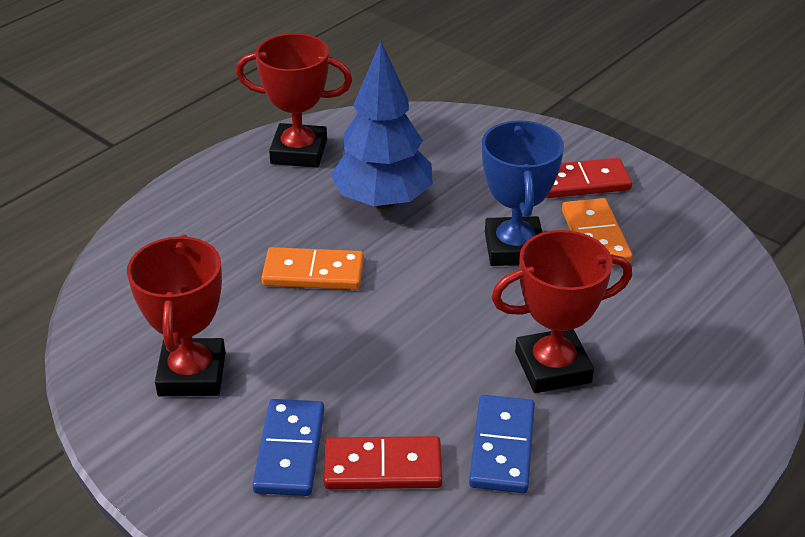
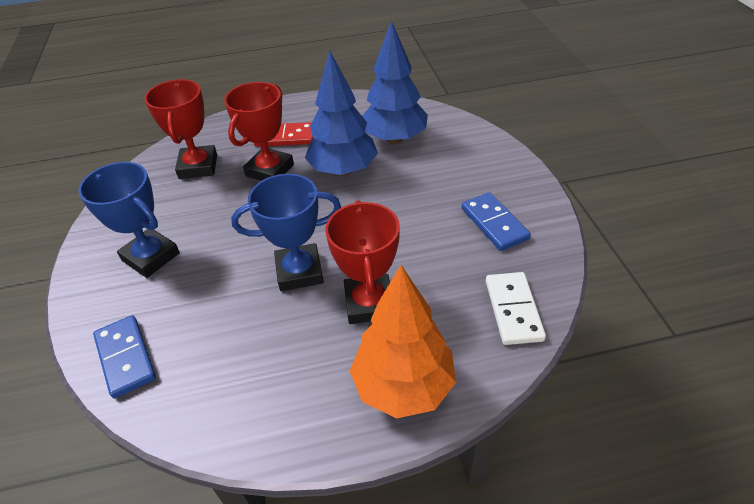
blue tree: 1 -> 2
blue trophy: 1 -> 2
orange domino: 2 -> 0
orange tree: 0 -> 1
red domino: 2 -> 1
white domino: 0 -> 1

